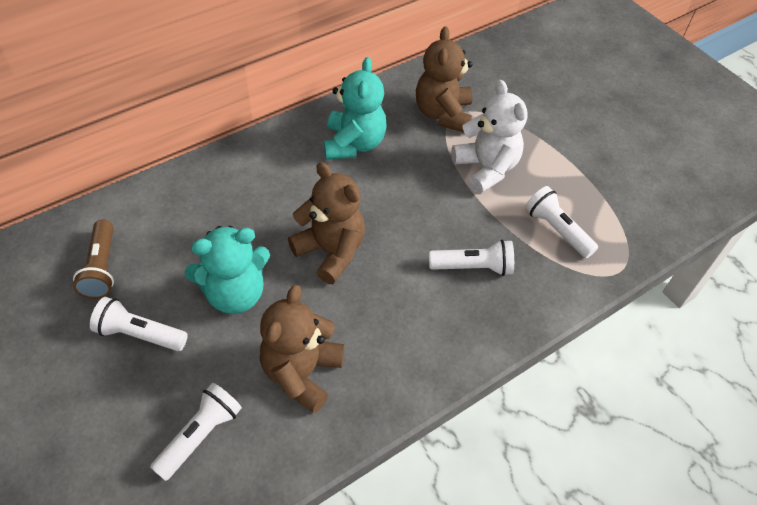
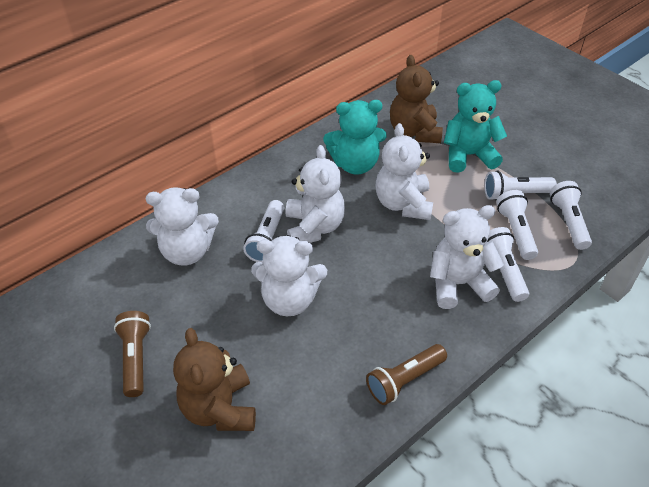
brown flashlight: 1 -> 2
brown teddy bear: 3 -> 2
white flashlight: 4 -> 5
white teddy bear: 1 -> 5

